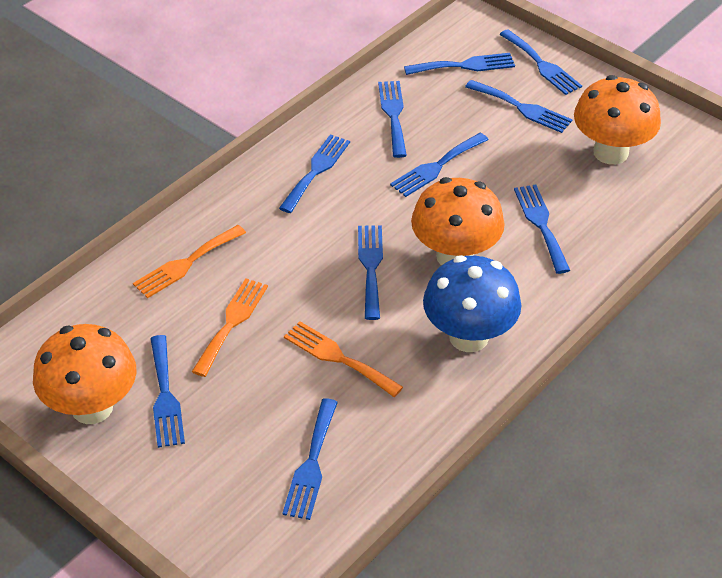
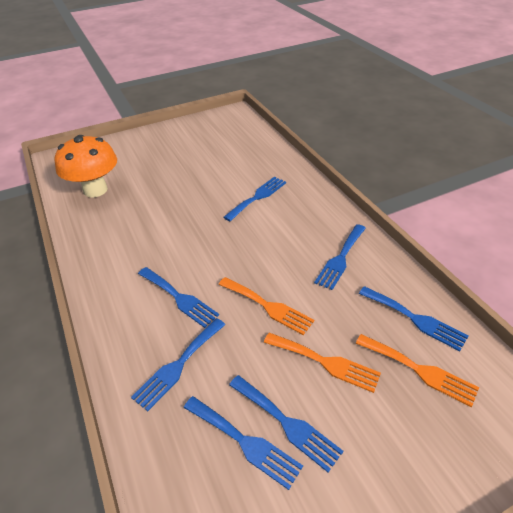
blue fork: 10 -> 7
blue mushroom: 1 -> 0
orange mushroom: 3 -> 1

